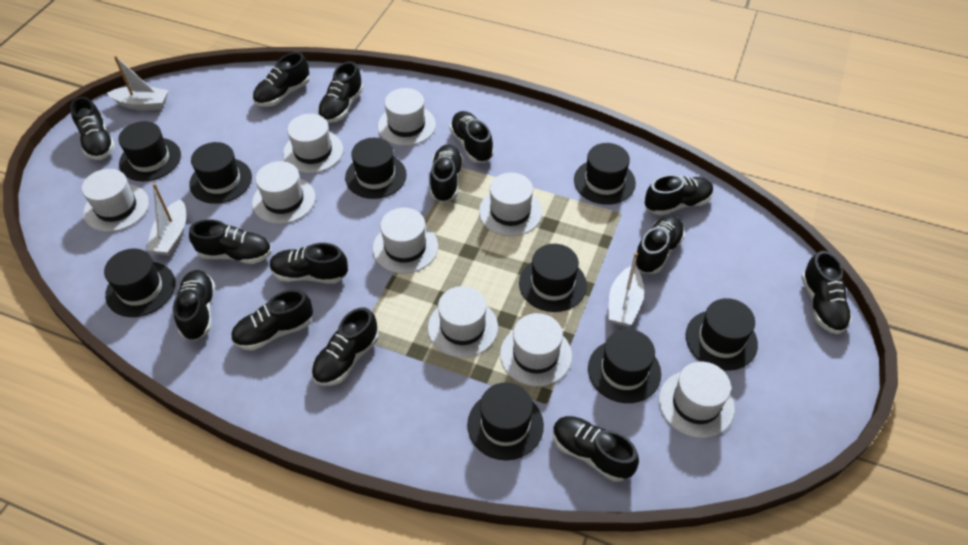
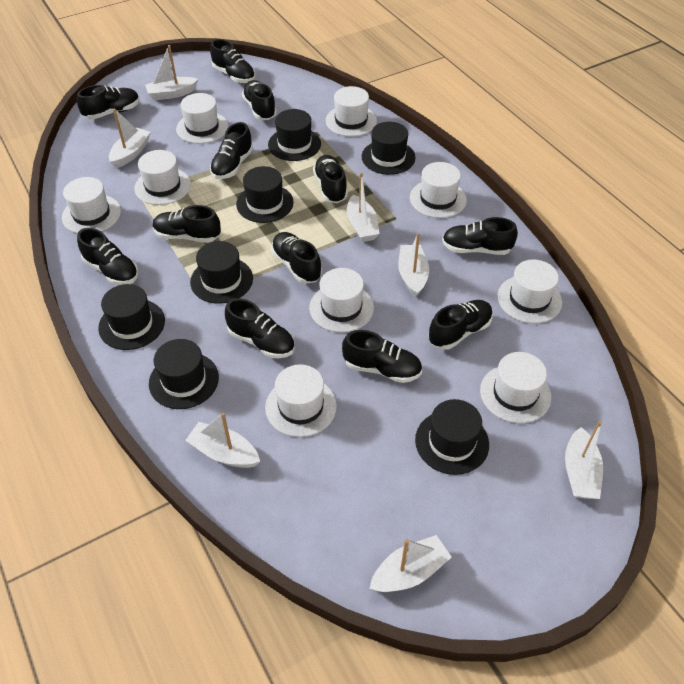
black hat: 9 -> 7
black shoe: 14 -> 12
white boat: 3 -> 7

